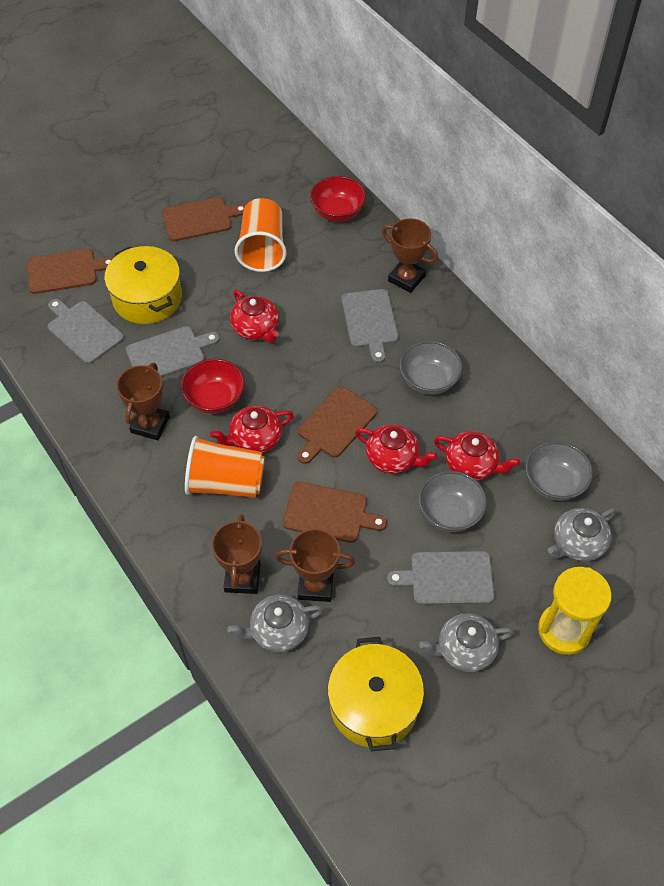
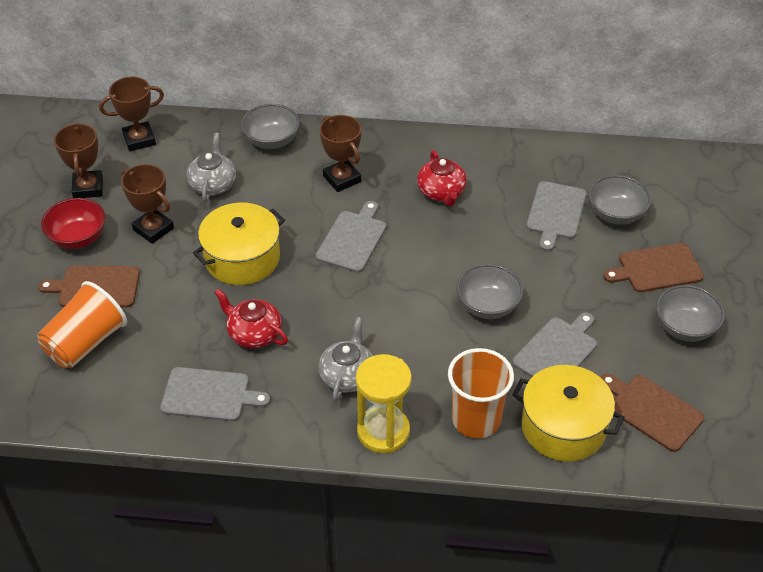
brown cutting board: 4 -> 3
grey bowl: 3 -> 4
grey teapot: 3 -> 2
red bowl: 2 -> 1
red teapot: 4 -> 2

